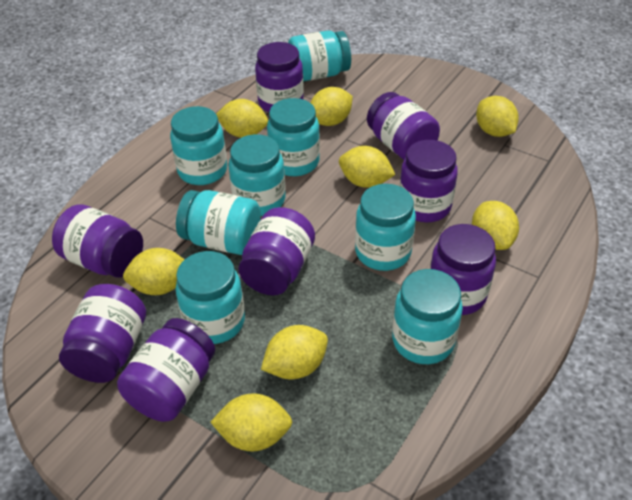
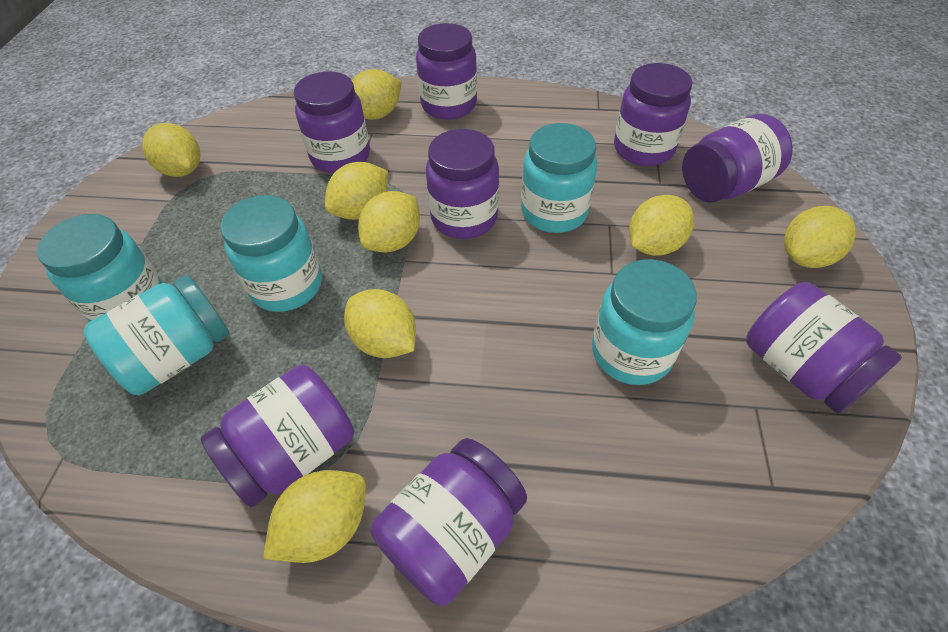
turquoise jar: 8 -> 5

